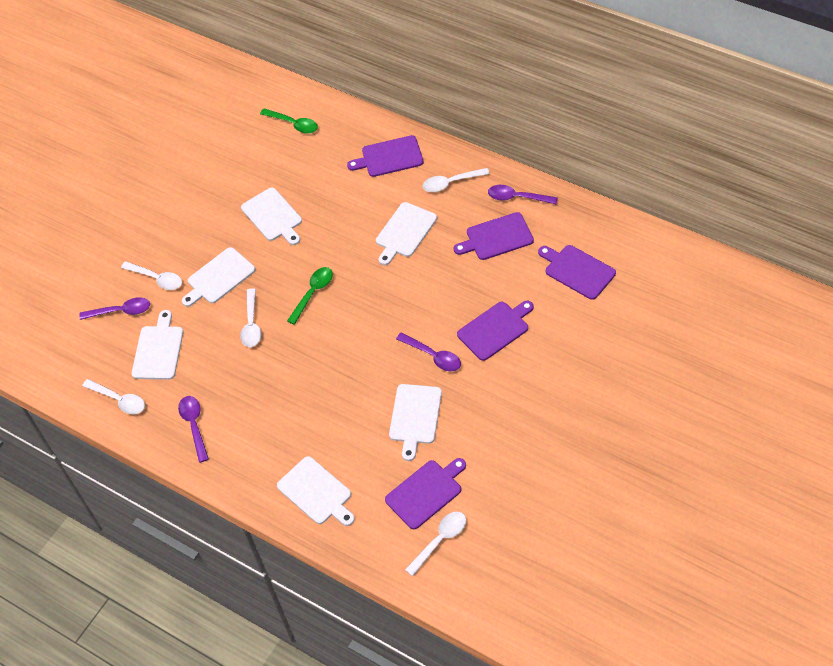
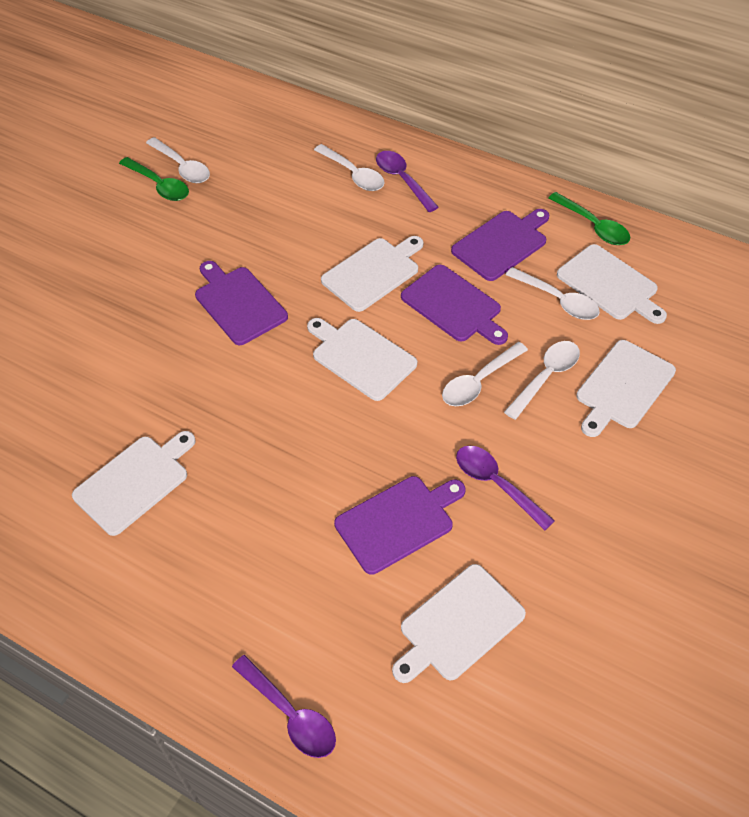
purple cutting board: 5 -> 4
purple spoon: 4 -> 3

